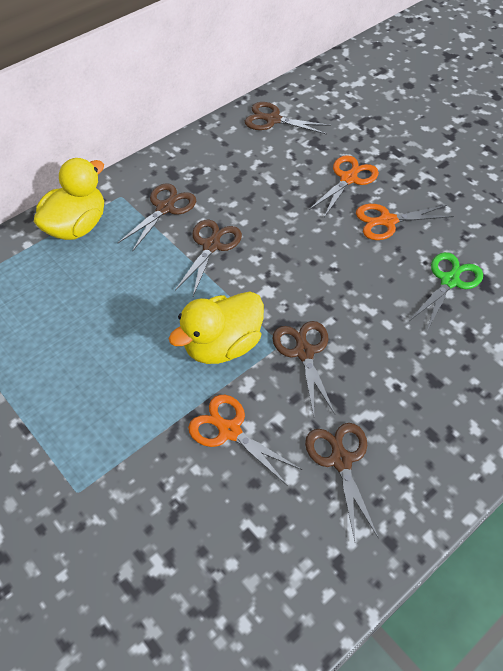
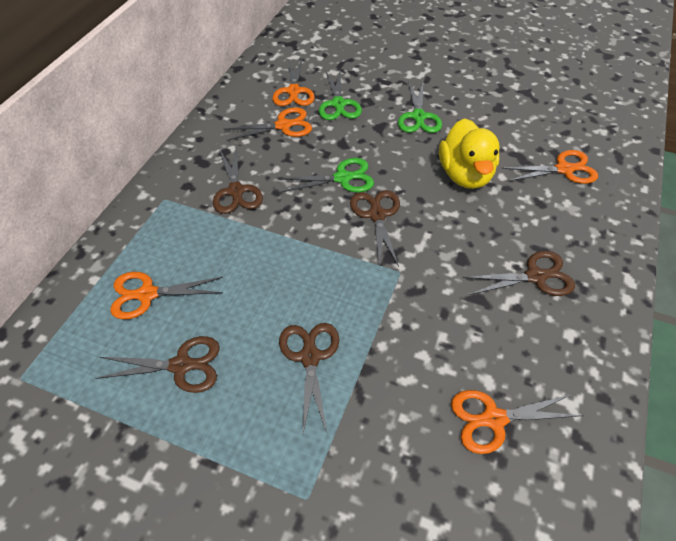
green scissors: 1 -> 3
orange scissors: 3 -> 5
yellow duck: 2 -> 1

